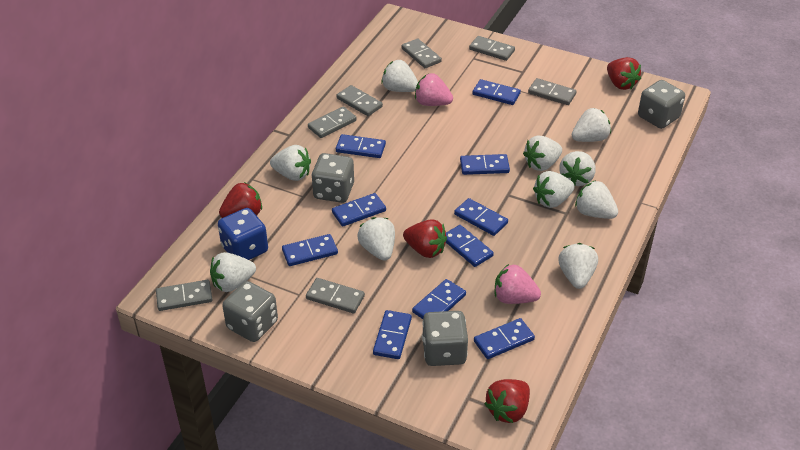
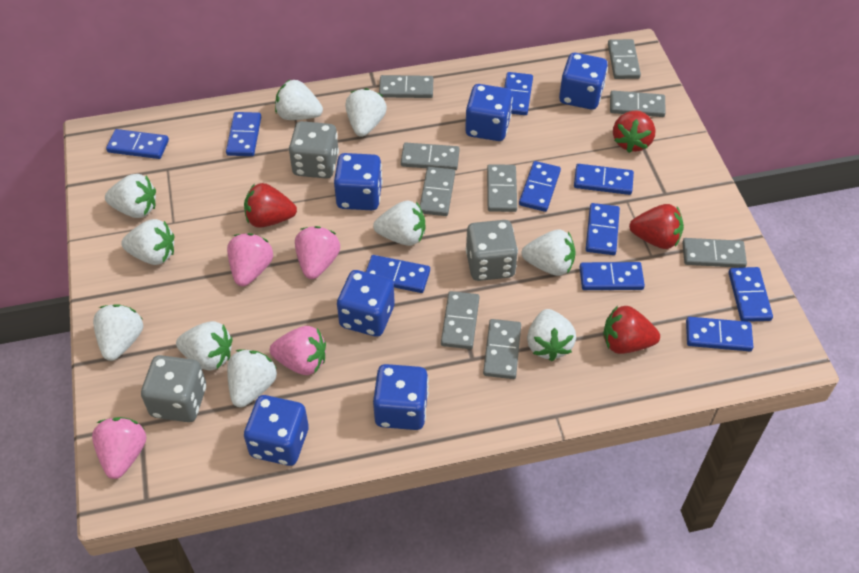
blue dice: 1 -> 6
grey dice: 4 -> 3
grey domino: 7 -> 9
pink strawberry: 2 -> 4

